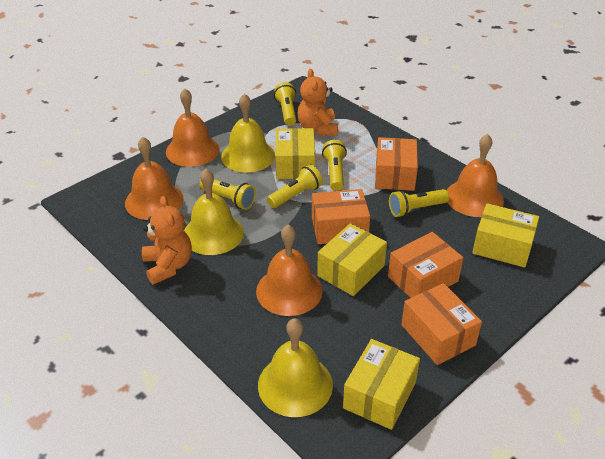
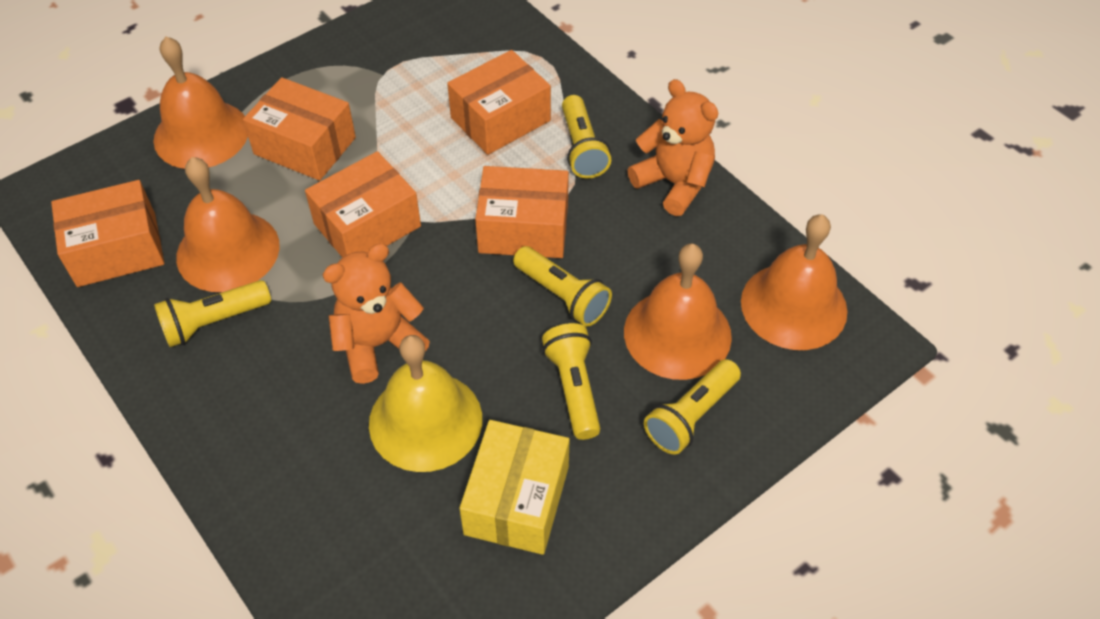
orange box: 4 -> 5
yellow bell: 3 -> 1
yellow box: 4 -> 1

